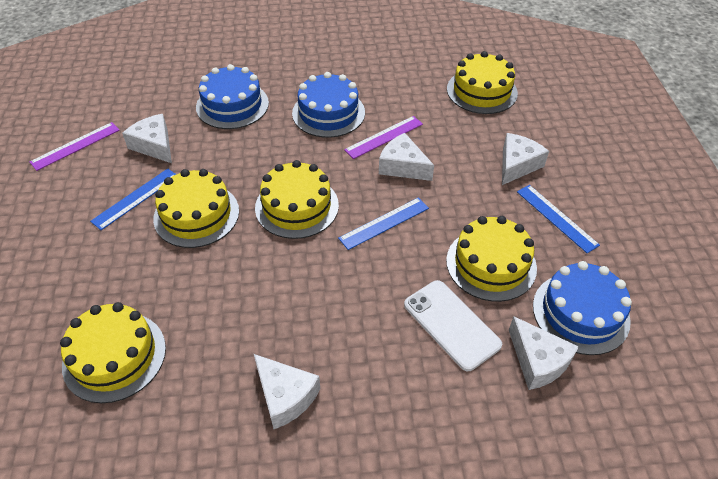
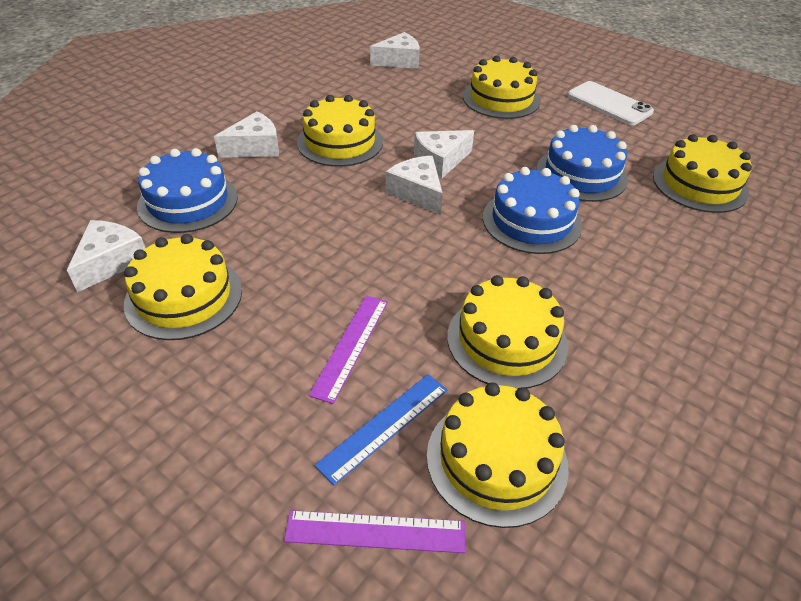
blue ruler: 3 -> 1
yellow cake: 5 -> 6

